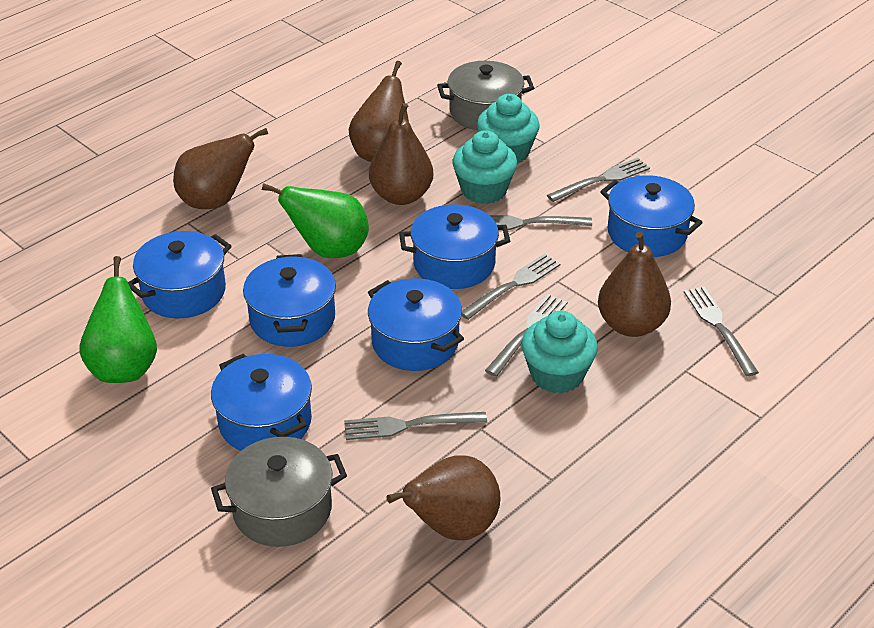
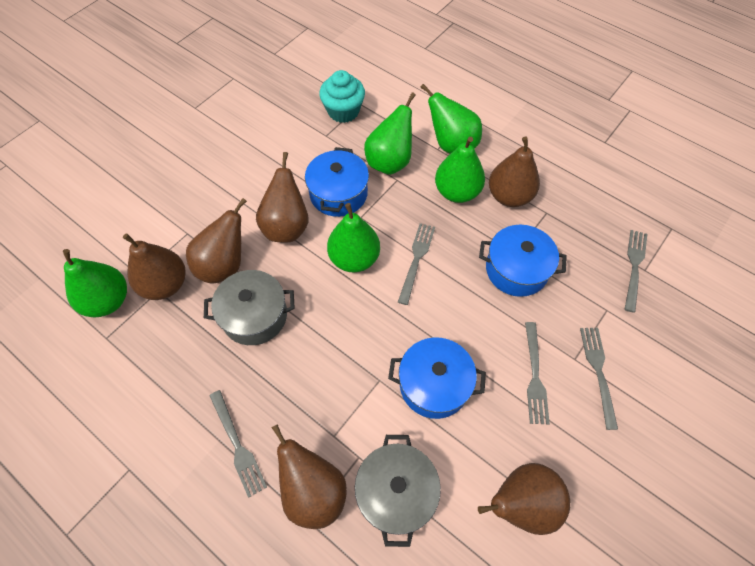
blue pot: 6 -> 3
brown pear: 5 -> 6
green pear: 2 -> 5
grey fork: 6 -> 5
turquoise cupcake: 3 -> 1

